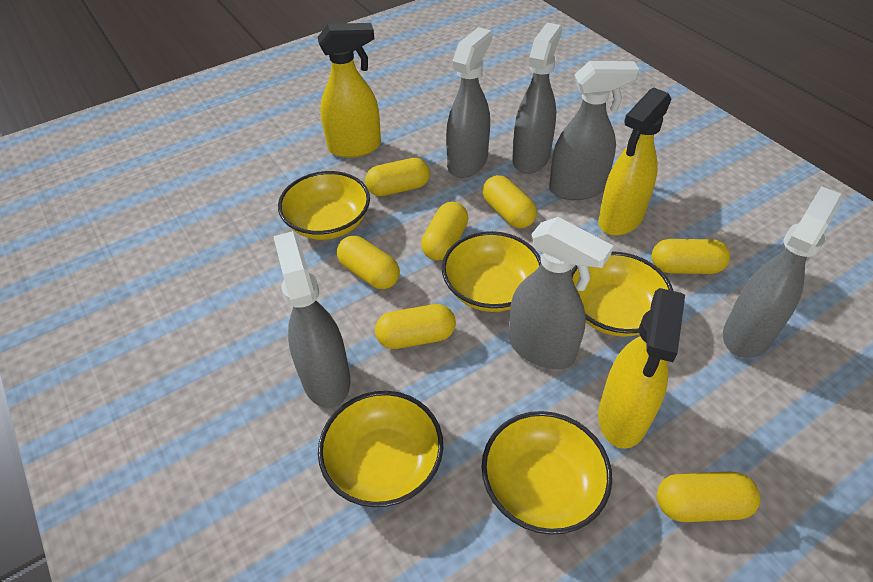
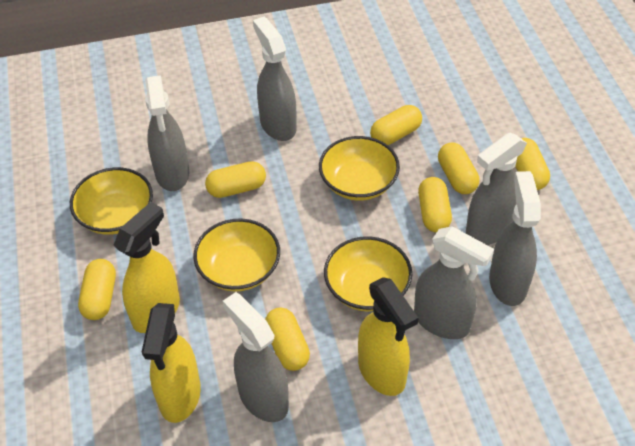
yellow bowl: 5 -> 4

